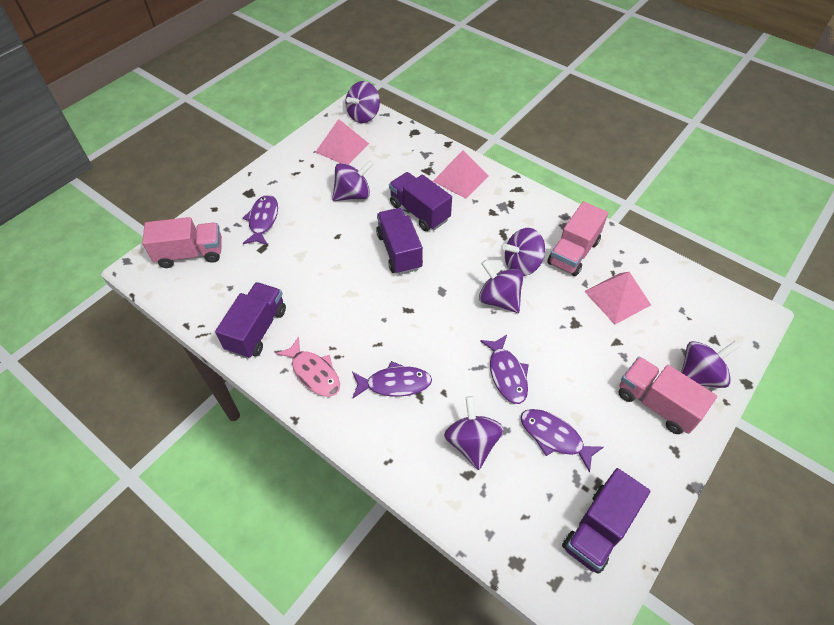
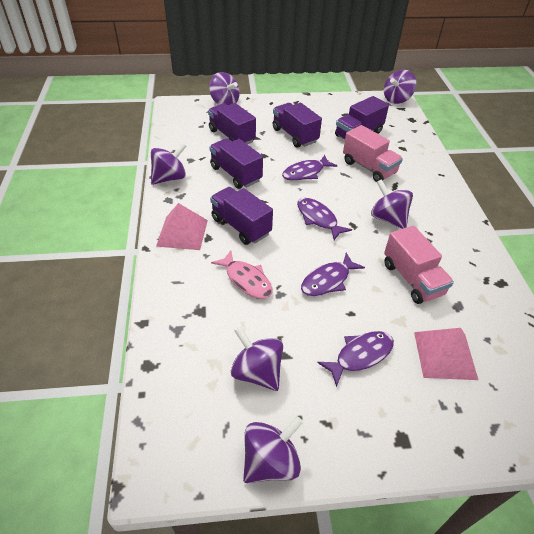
pink pyramid: 3 -> 2
pink truck: 3 -> 2
purple truck: 4 -> 5

